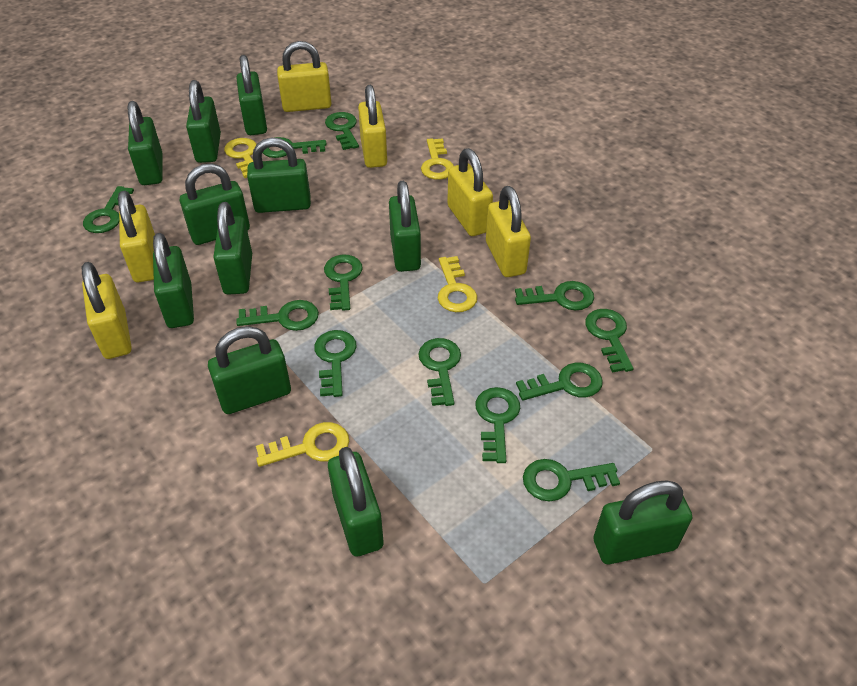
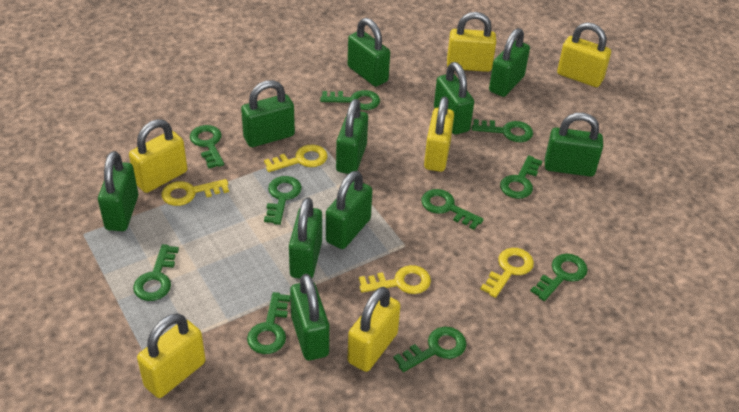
green key: 12 -> 10
green padlock: 11 -> 10

